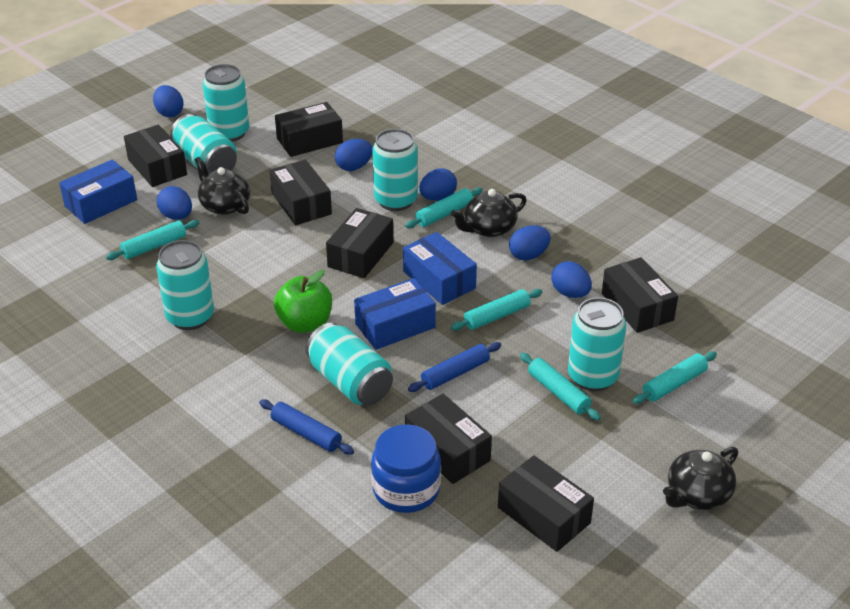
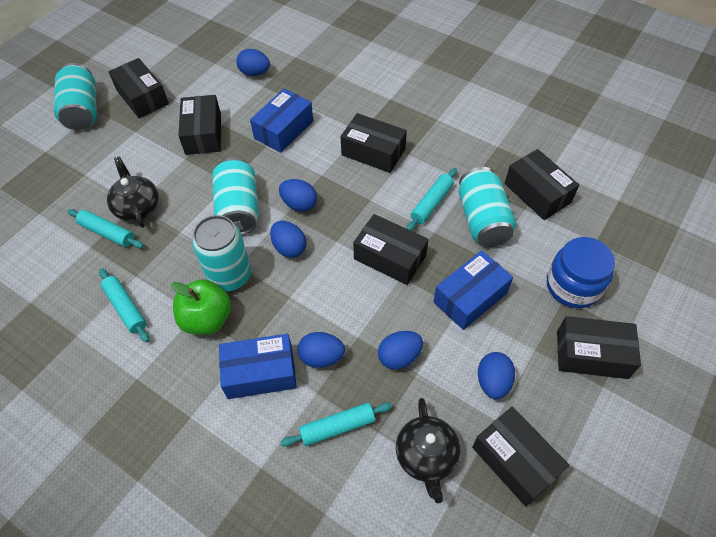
black teapot: 3 -> 2
blue rolling pin: 2 -> 0
turquoise can: 6 -> 4
turquoise rolling pin: 5 -> 4

